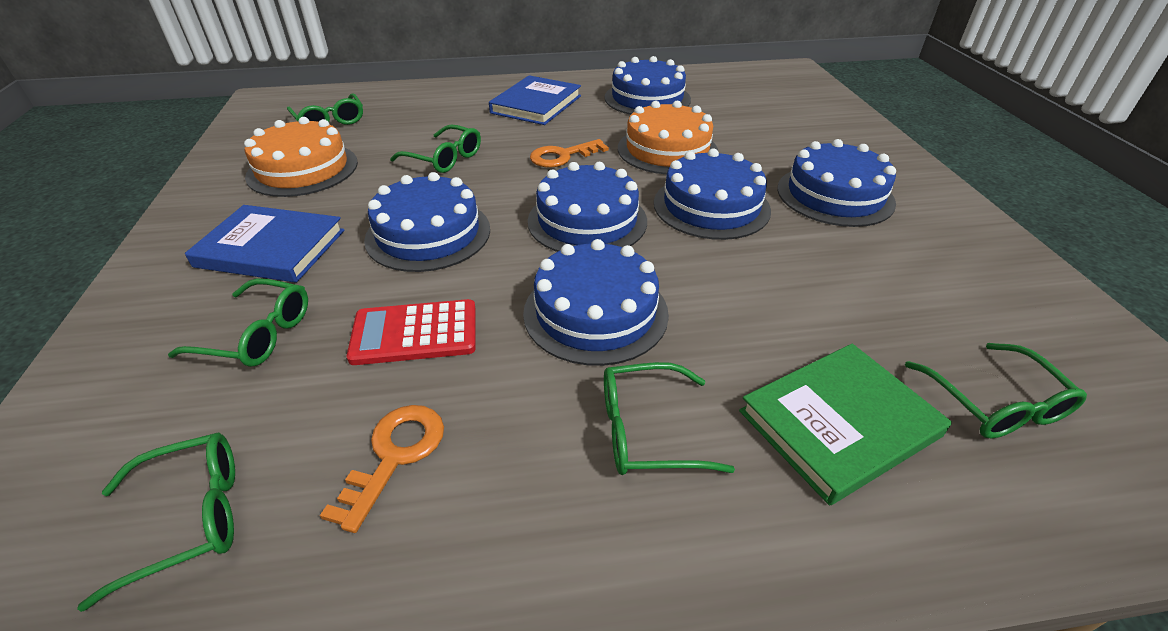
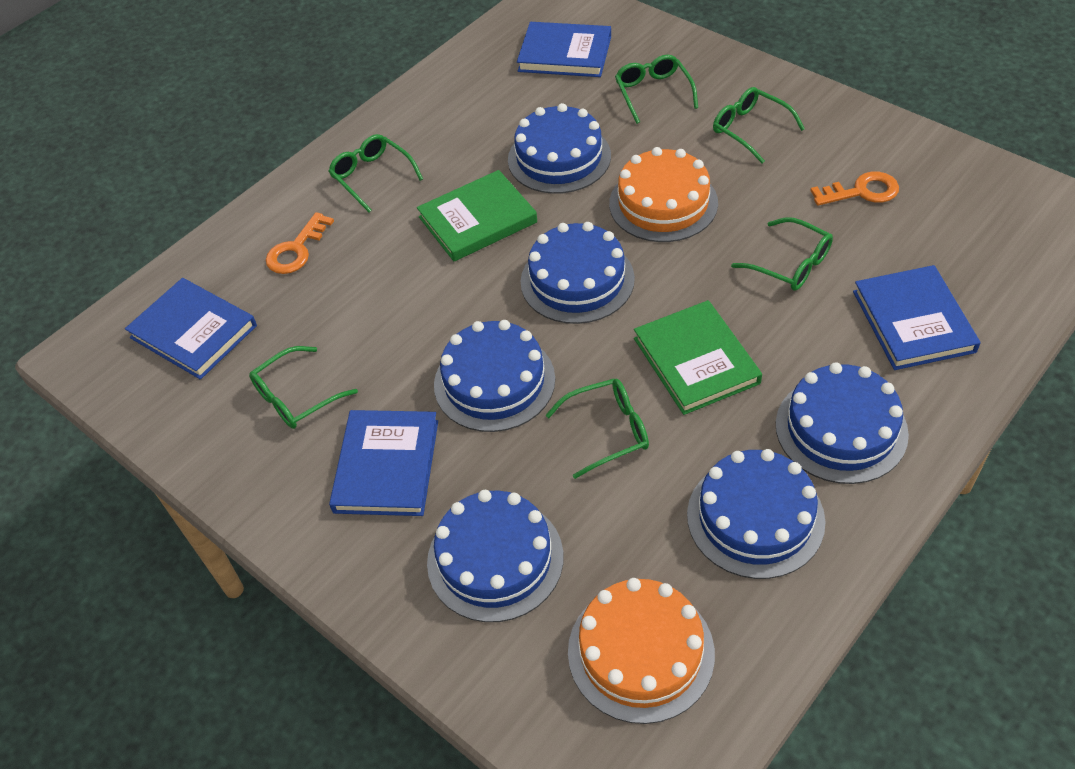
blue book: 2 -> 4
green book: 1 -> 2
red calculator: 1 -> 0

